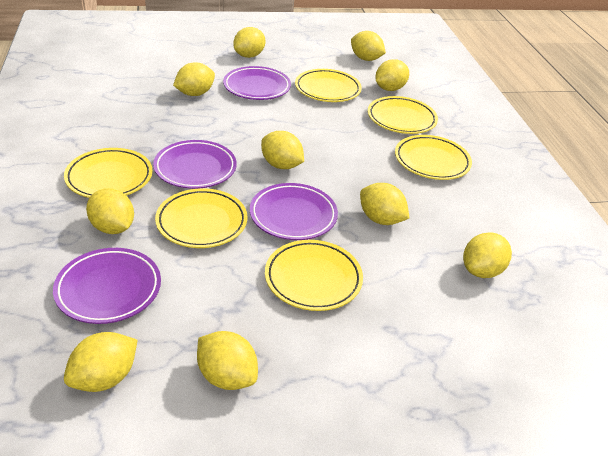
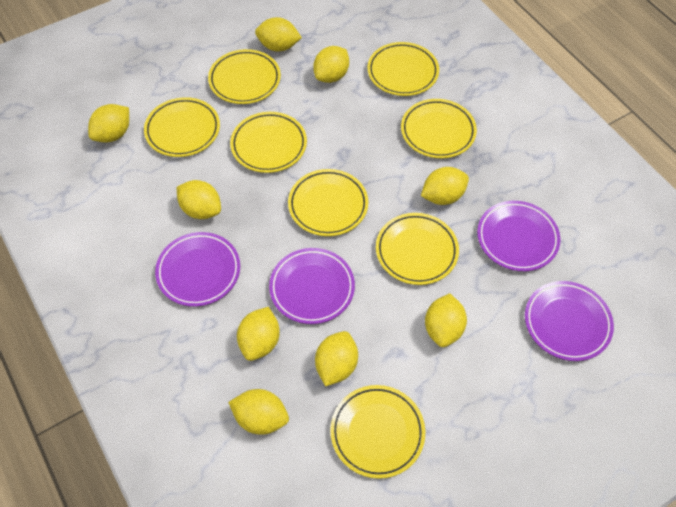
yellow lemon: 10 -> 9
yellow plate: 6 -> 8

